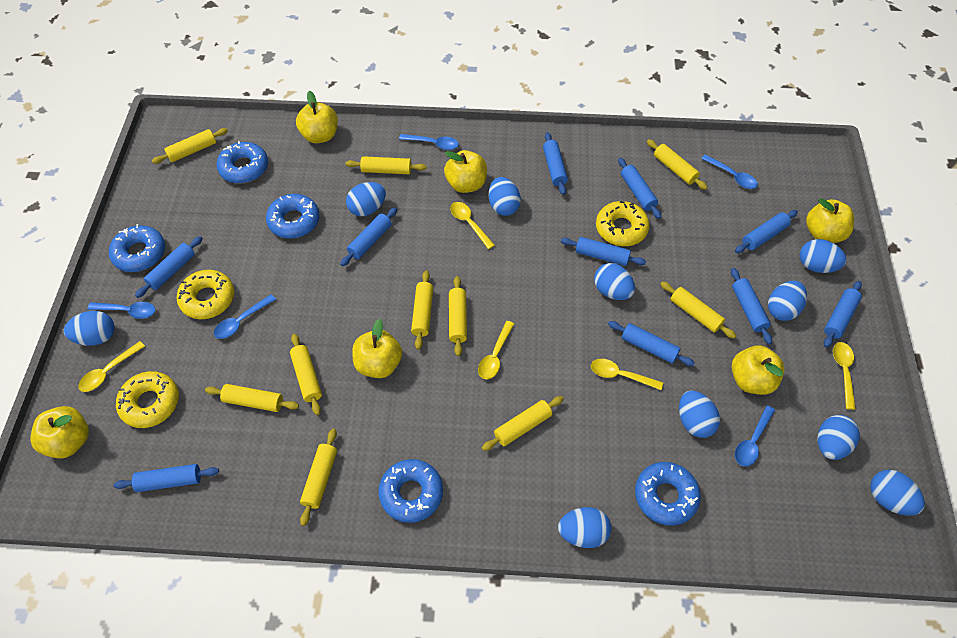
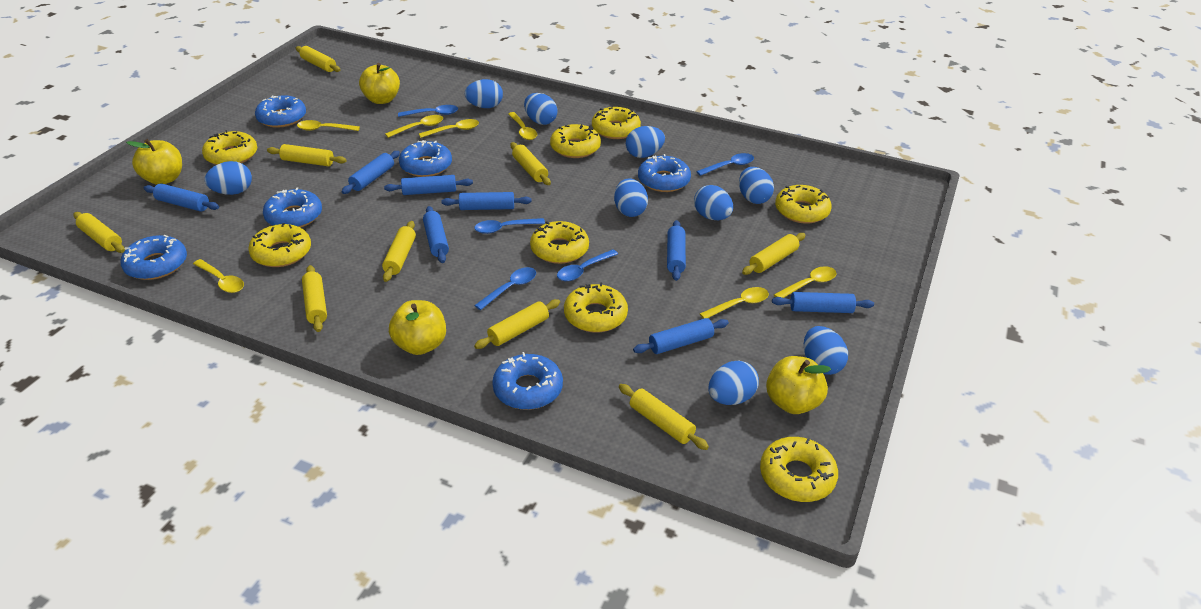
blue donut: 5 -> 6
blue egg: 10 -> 9
blue rolling pin: 10 -> 8
yellow apple: 6 -> 4
yellow donut: 3 -> 8
yellow rolling pin: 10 -> 9
yellow spoon: 5 -> 7

